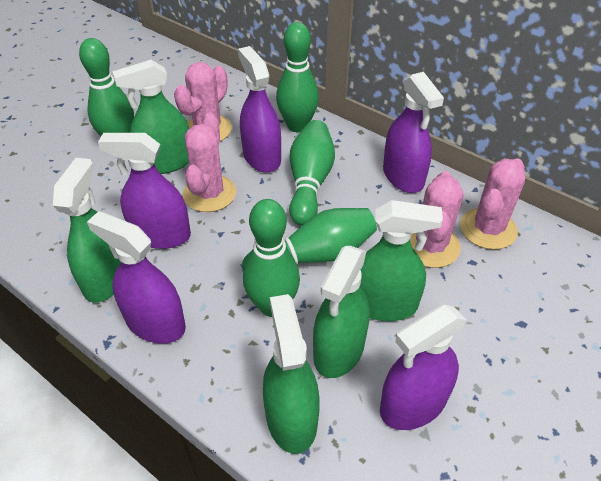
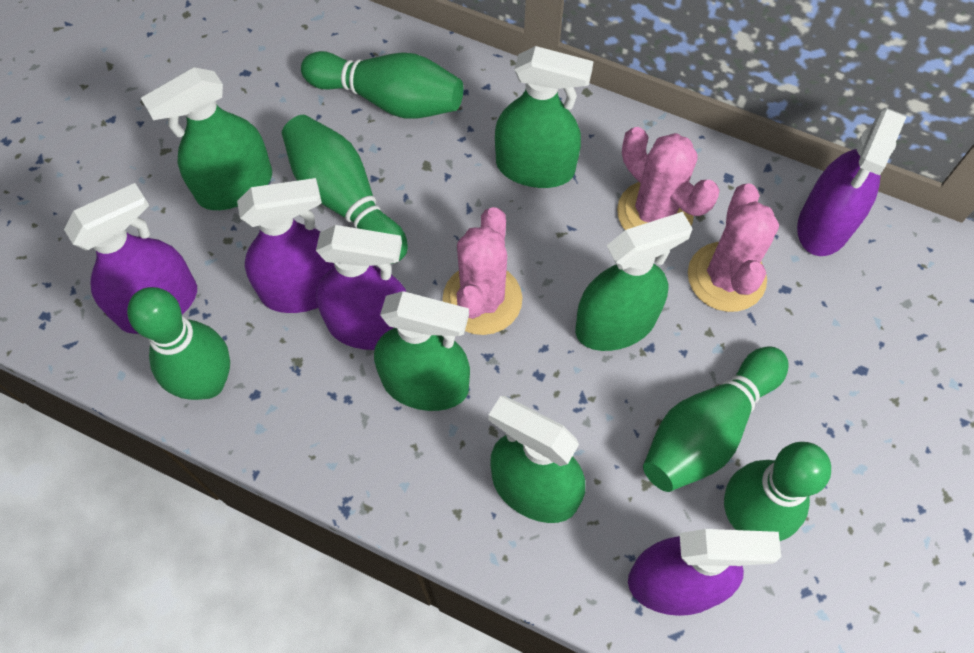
pink cactus: 4 -> 3

